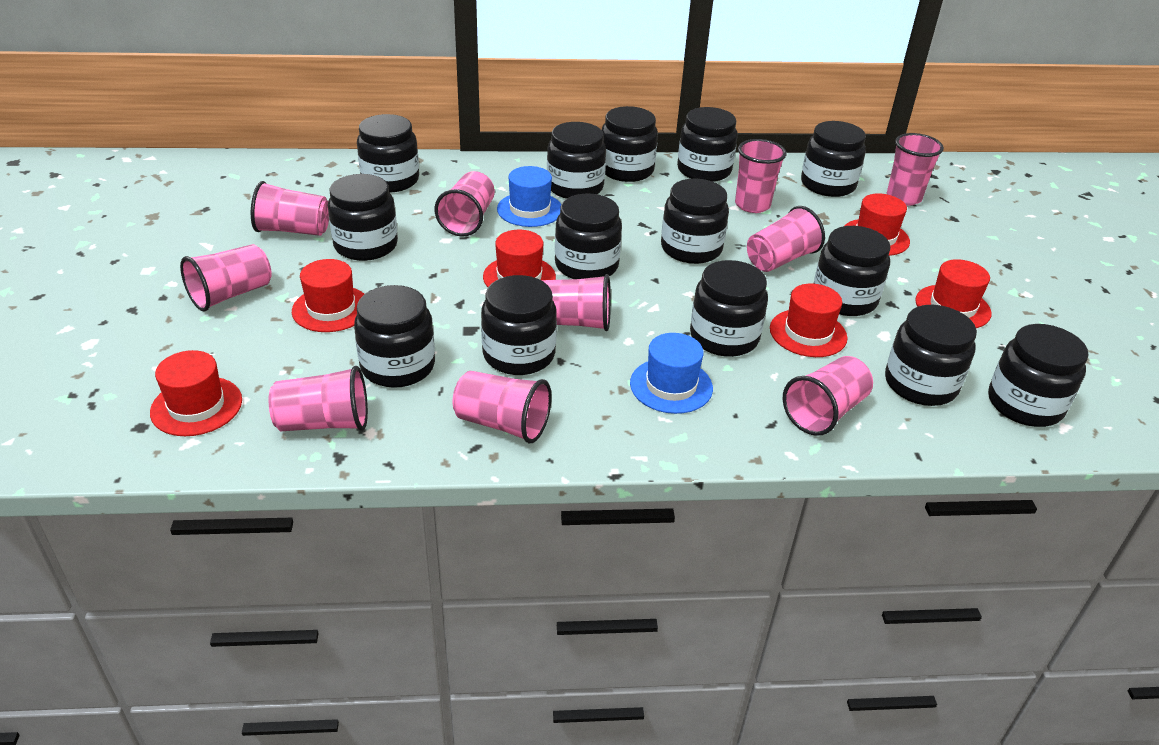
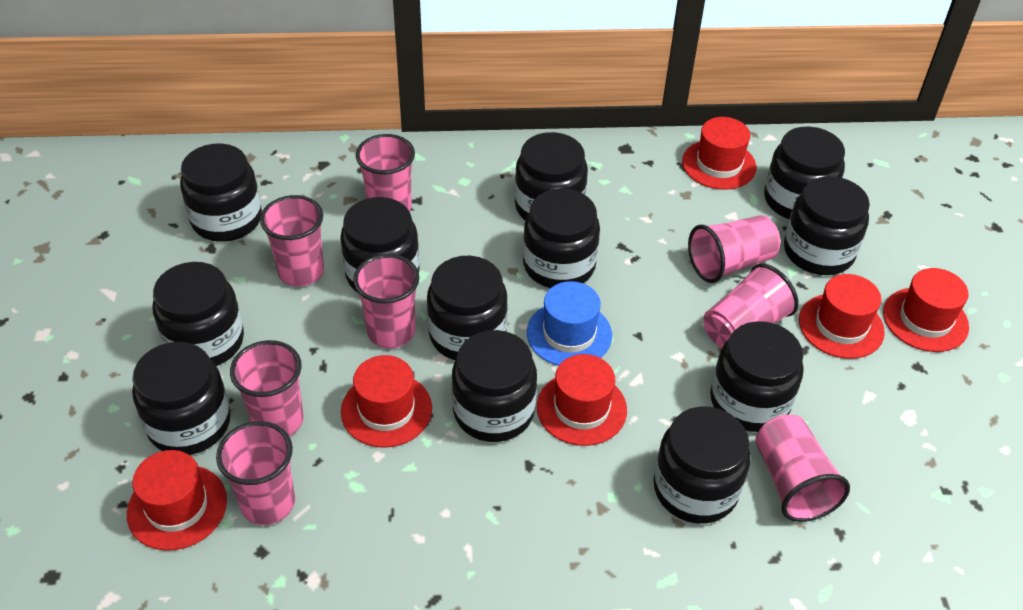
black jar: 14 -> 12
blue hat: 2 -> 1
pink cup: 10 -> 8

